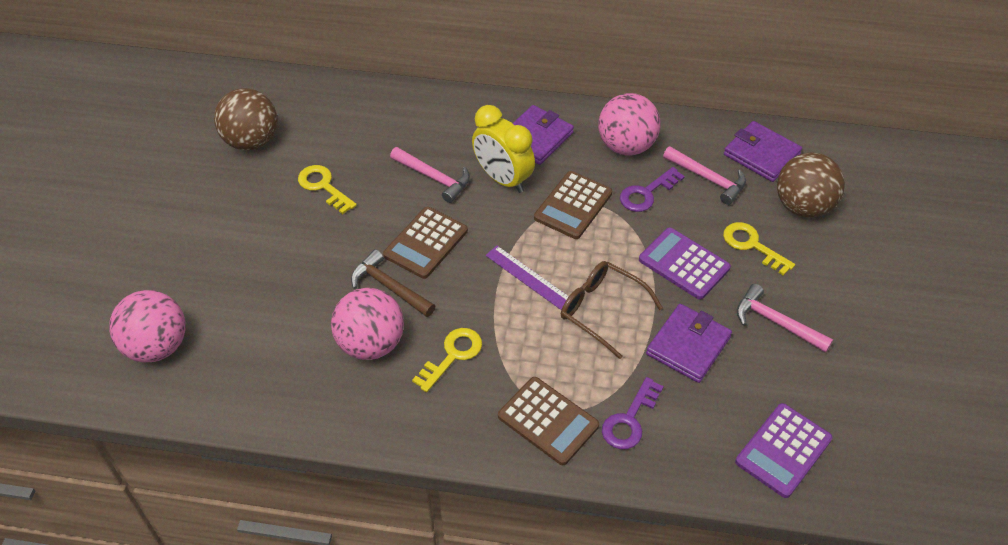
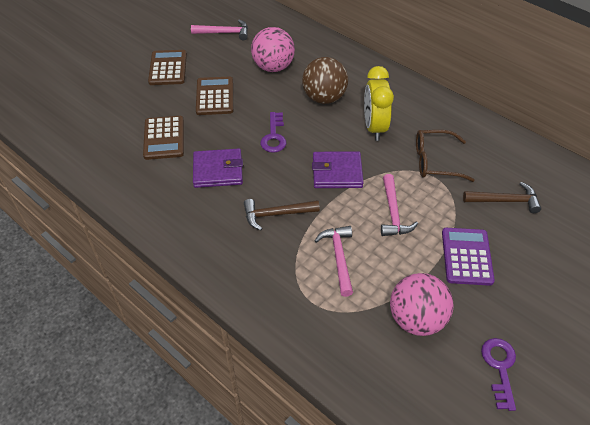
brown ball: 2 -> 1
brown hammer: 1 -> 2
pink ball: 3 -> 2
purple calculator: 2 -> 1
purple ruler: 1 -> 0
purple wallet: 3 -> 2
yellow key: 3 -> 0

